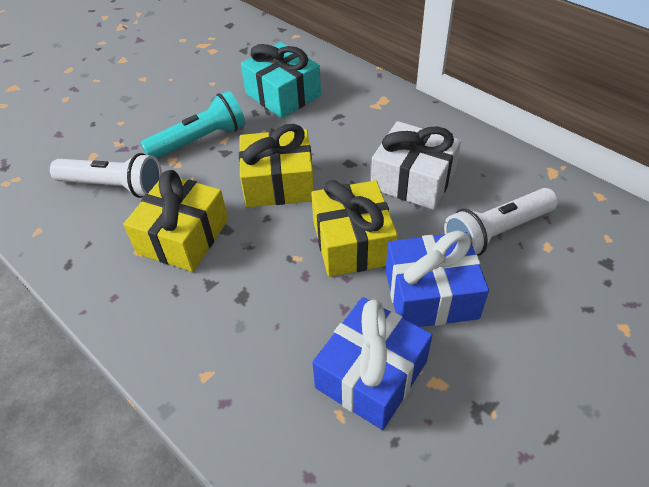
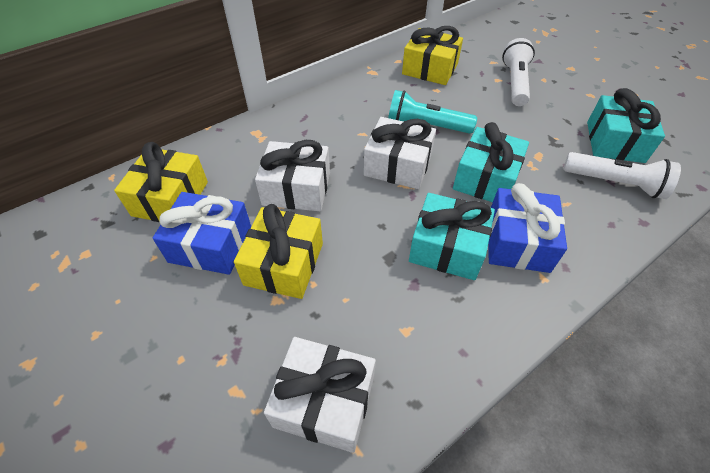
turquoise gift: 1 -> 3
white gift: 1 -> 3

